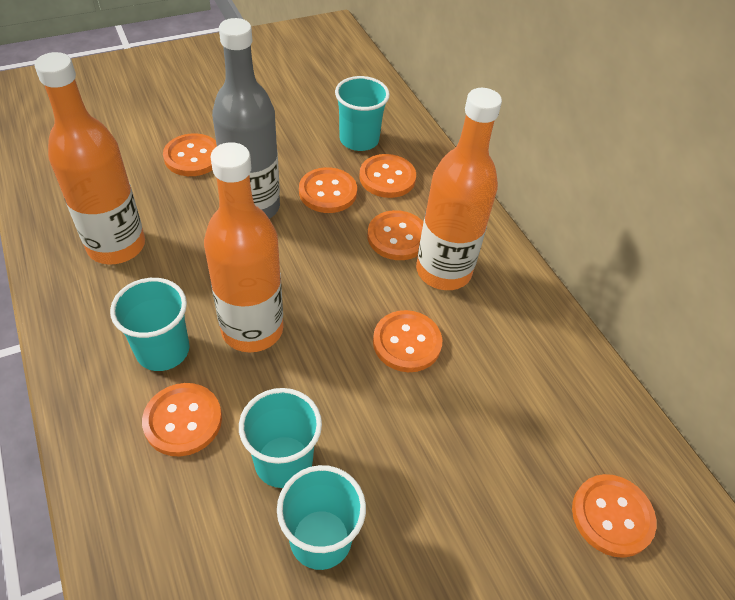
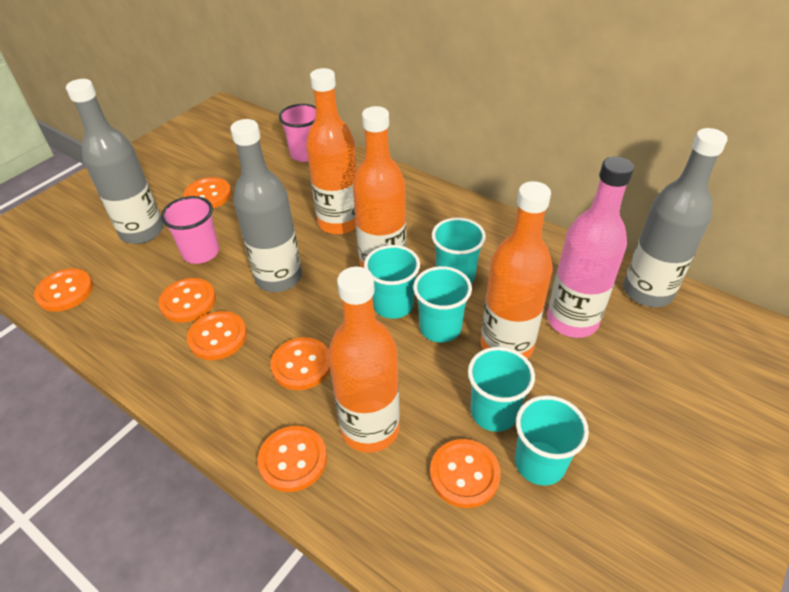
grey bottle: 1 -> 3
orange bottle: 3 -> 4
pink bottle: 0 -> 1
pink cup: 0 -> 2
turquoise cup: 4 -> 5

